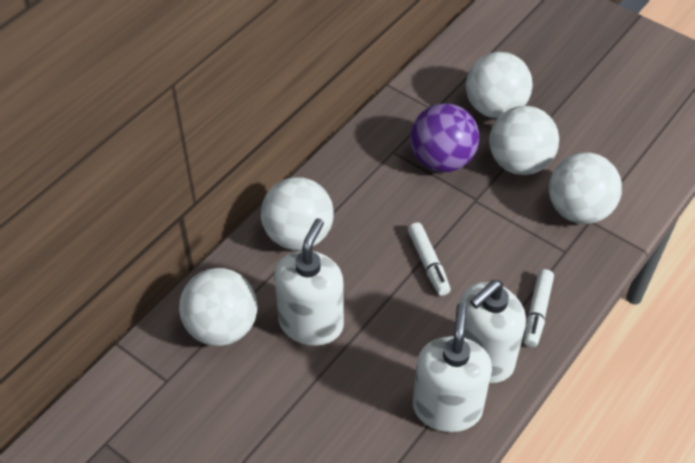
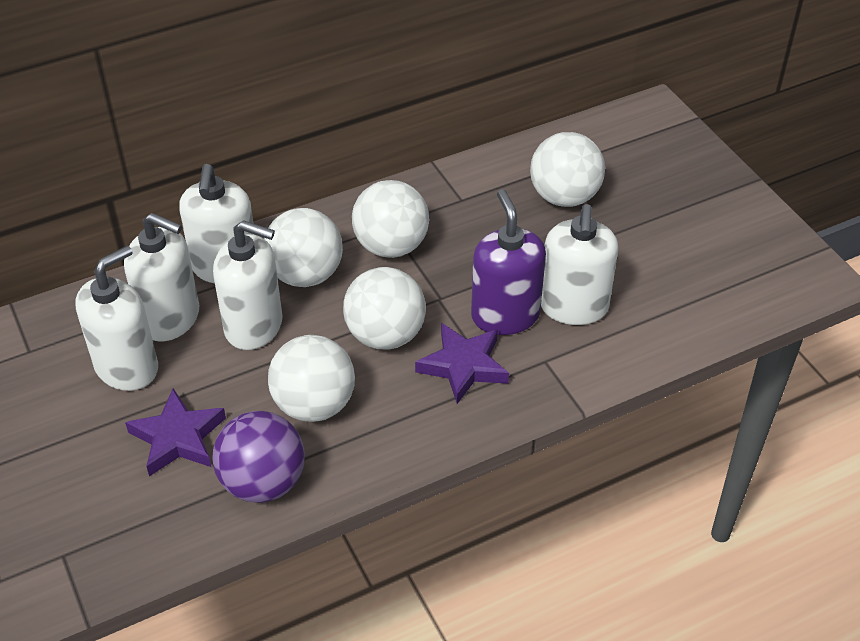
purple soap dispenser: 0 -> 1
purple star: 0 -> 2
white marker: 2 -> 0
white soap dispenser: 3 -> 5

